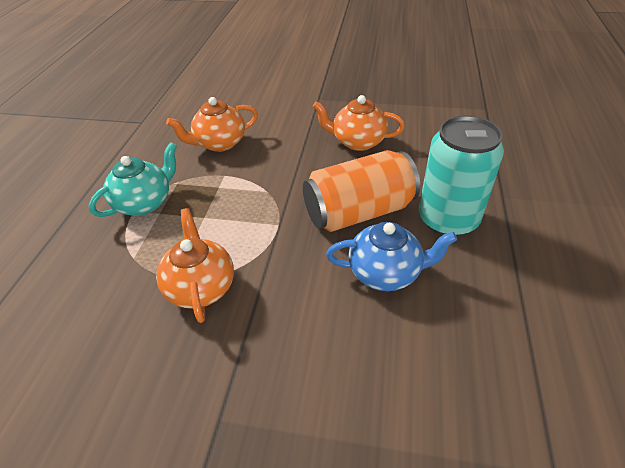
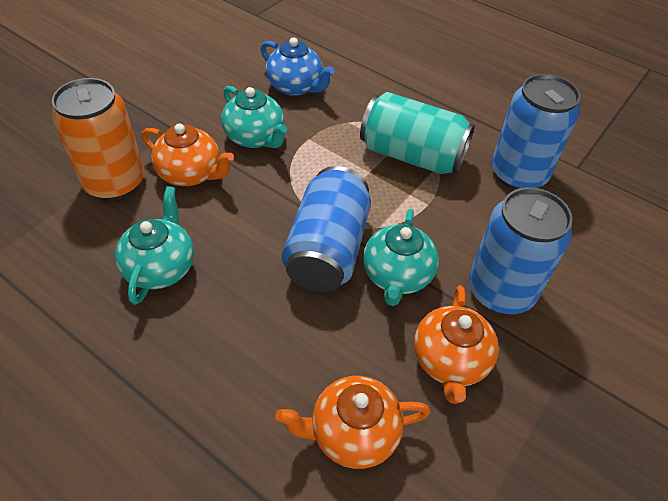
blue can: 0 -> 3
turquoise teapot: 1 -> 3

